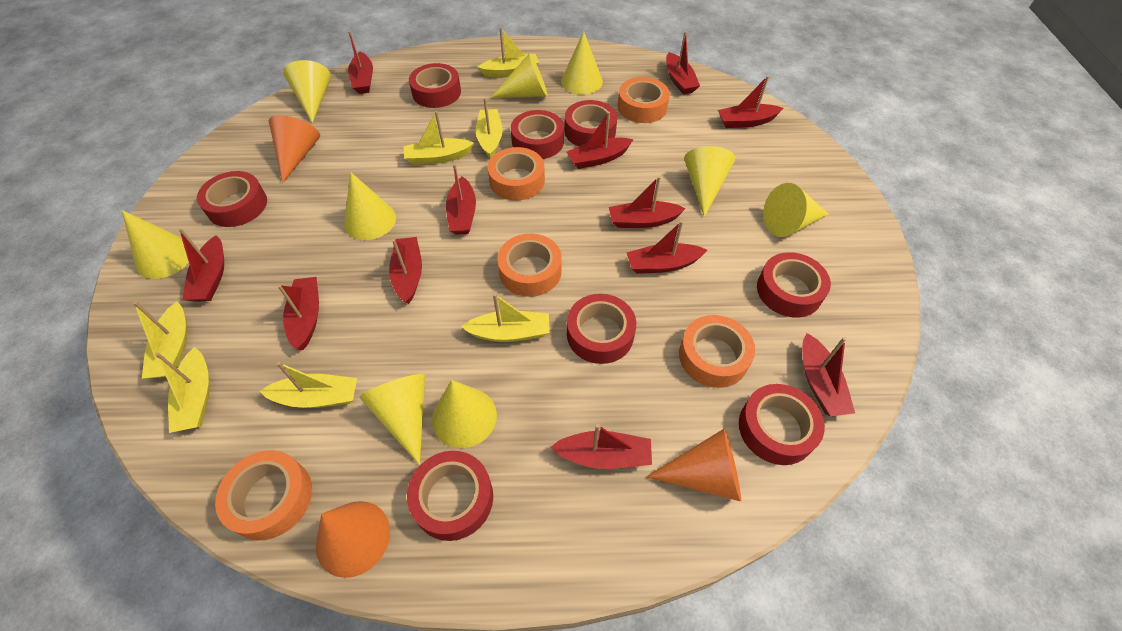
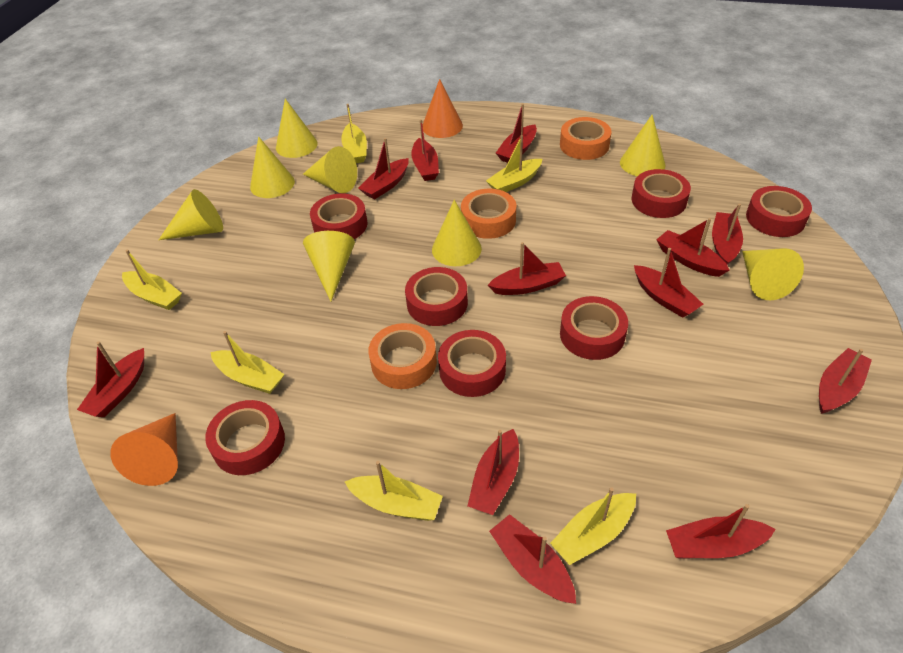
orange cone: 3 -> 2
orange tape: 5 -> 3
red tape: 8 -> 7
yellow boat: 7 -> 6
yellow cone: 9 -> 8

